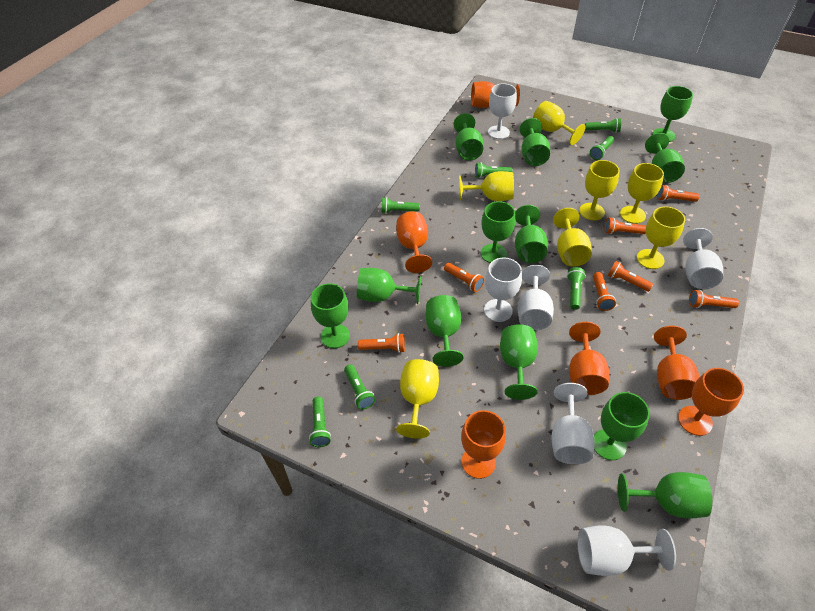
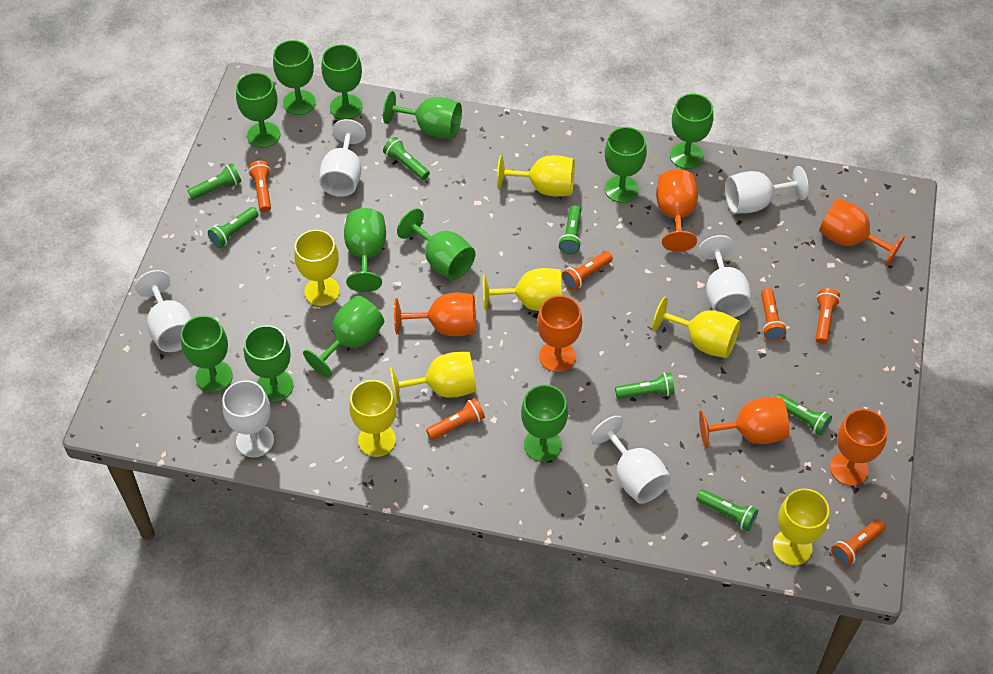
orange flashlight: 7 -> 6

